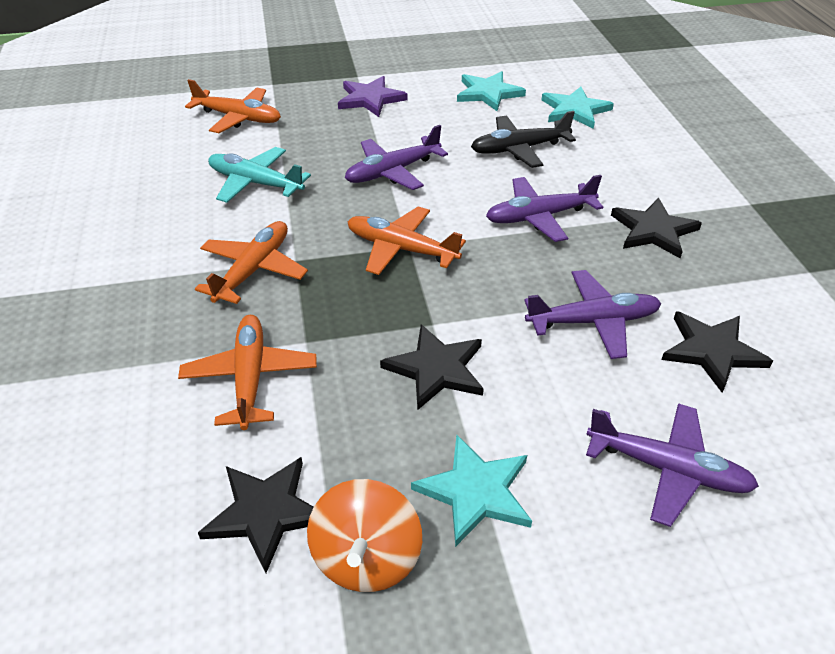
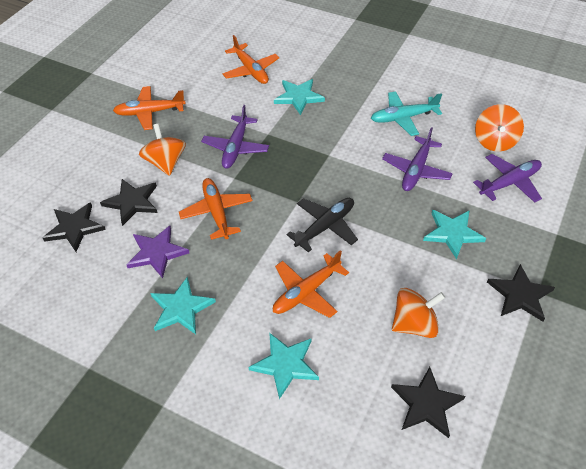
orange spinning top: 1 -> 3
purple plane: 4 -> 3
turquoise star: 3 -> 4

